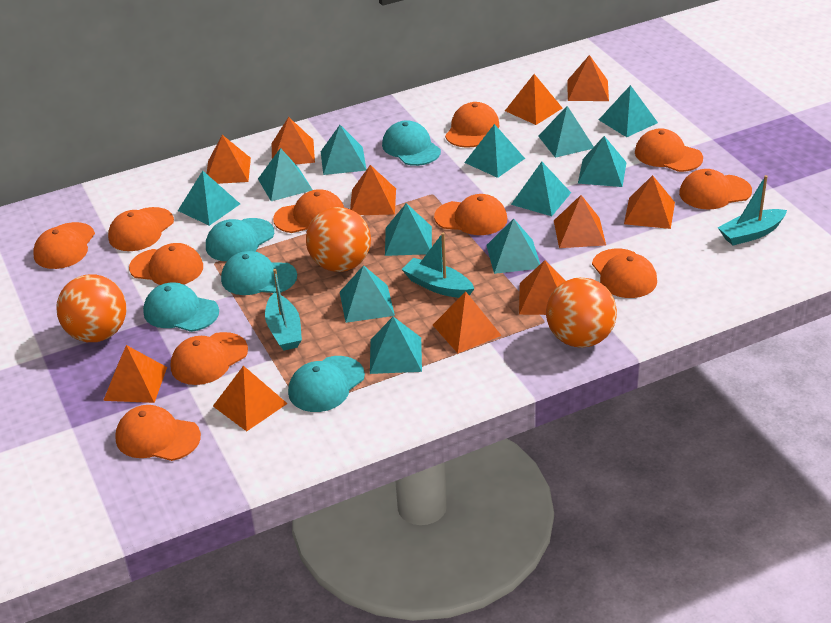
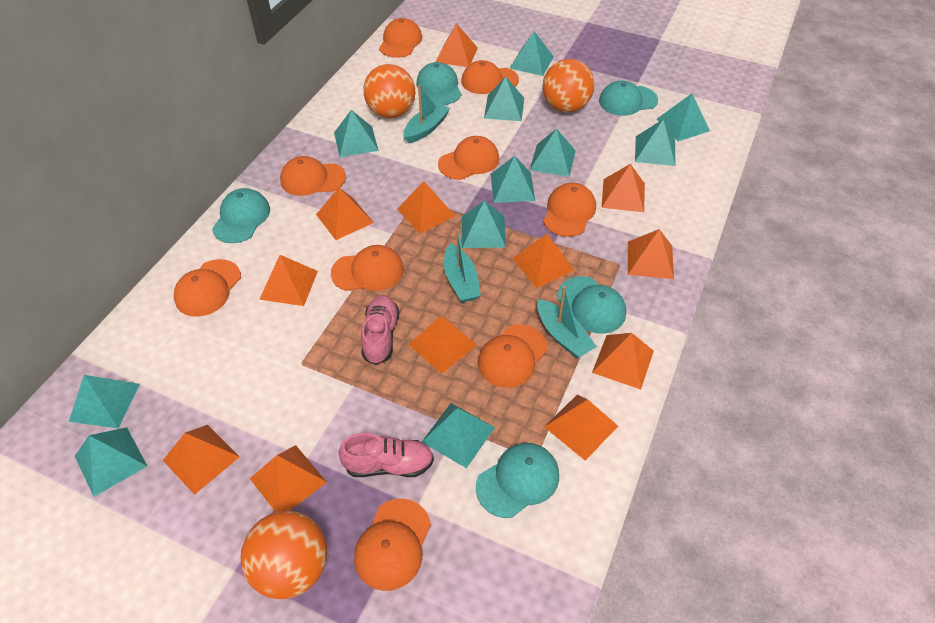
orange cap: 11 -> 9
orange pyramid: 11 -> 12
pink shoe: 0 -> 2
turquoise pyramid: 12 -> 11

